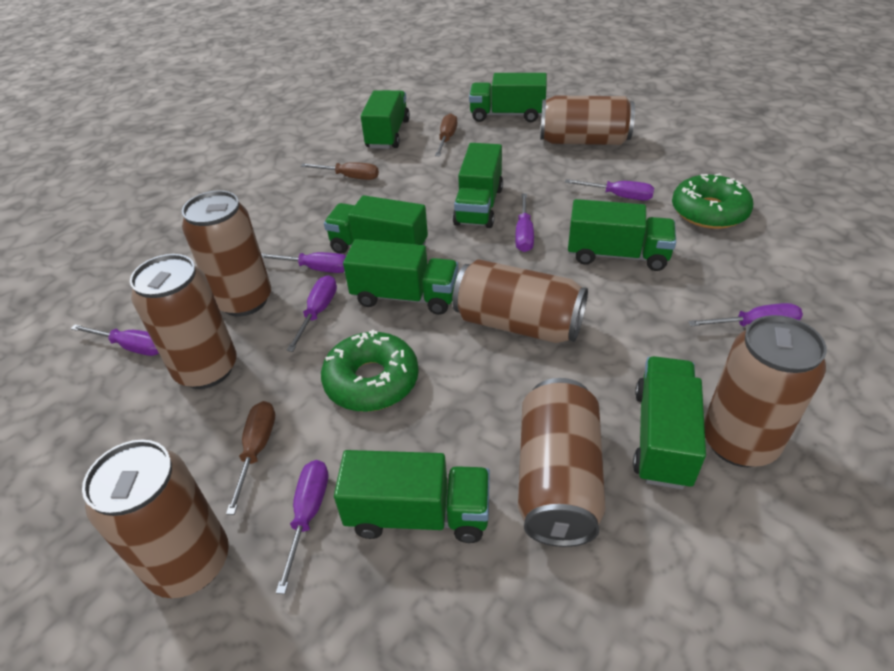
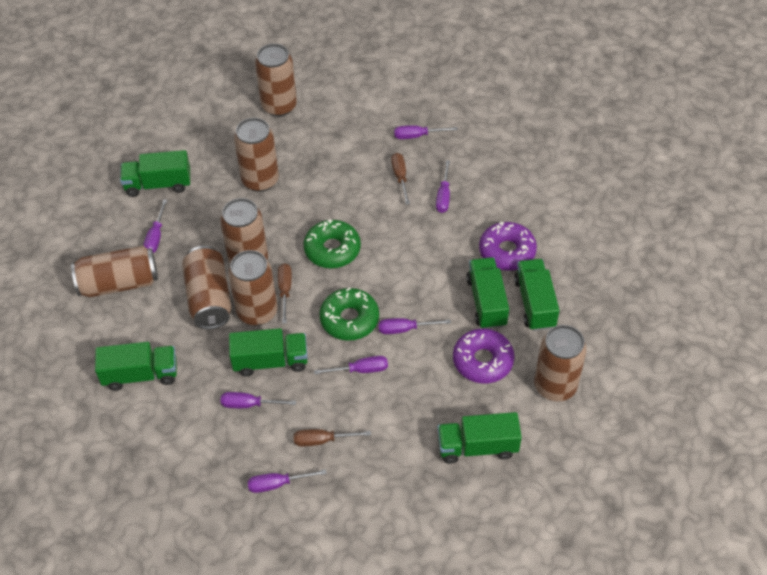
green truck: 8 -> 6
purple donut: 0 -> 2

